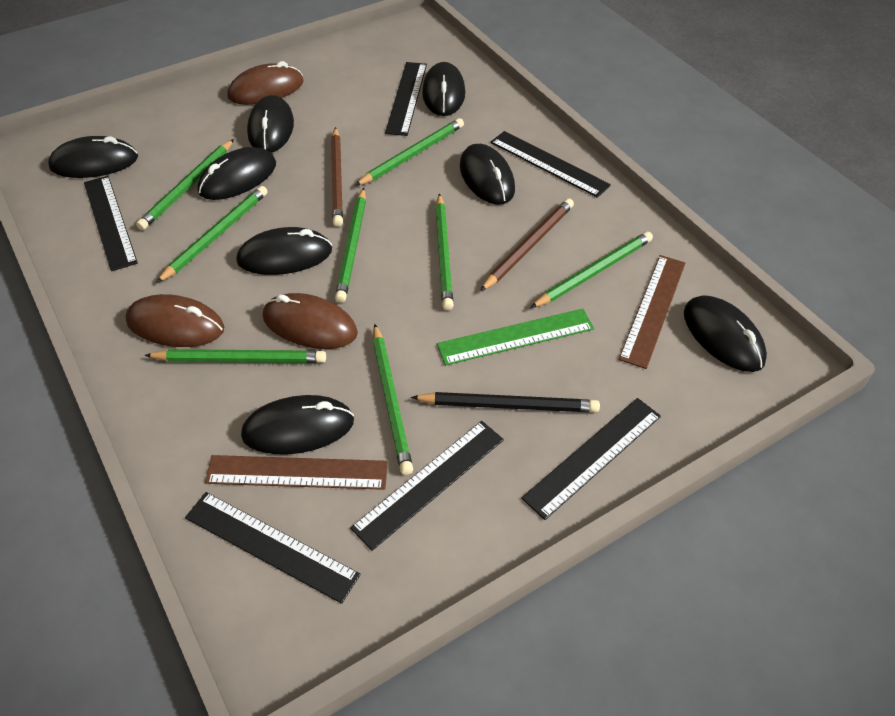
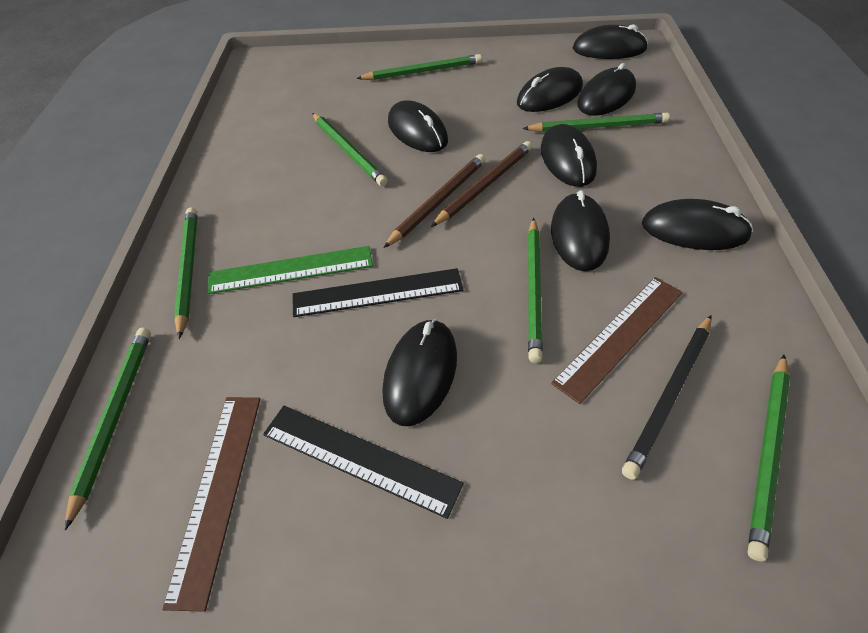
black ruler: 6 -> 2
brown mouse: 3 -> 0
green pencil: 8 -> 7

